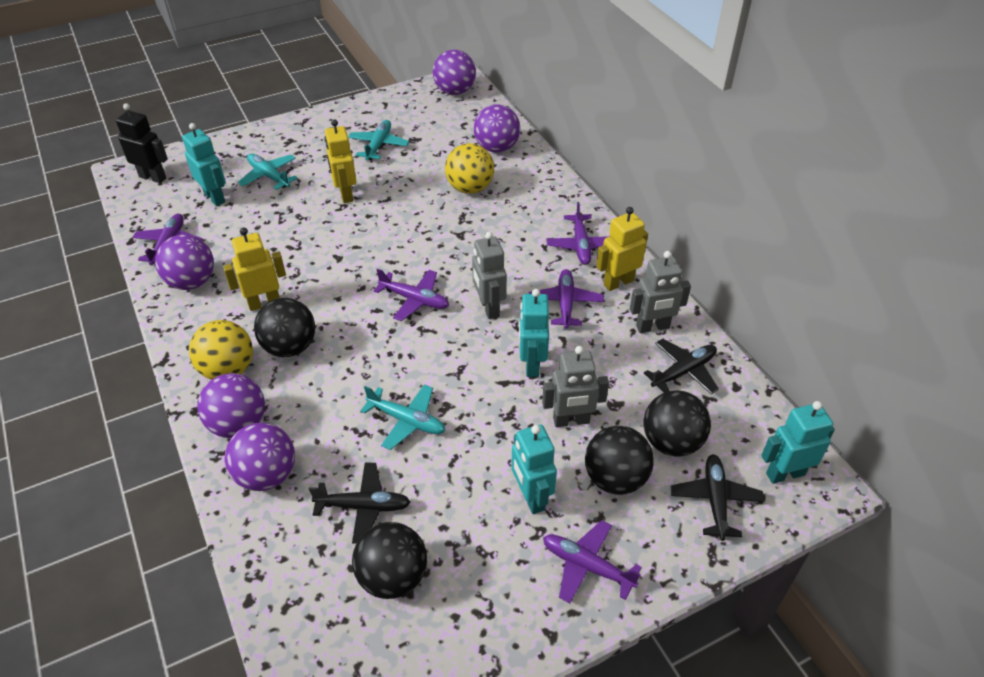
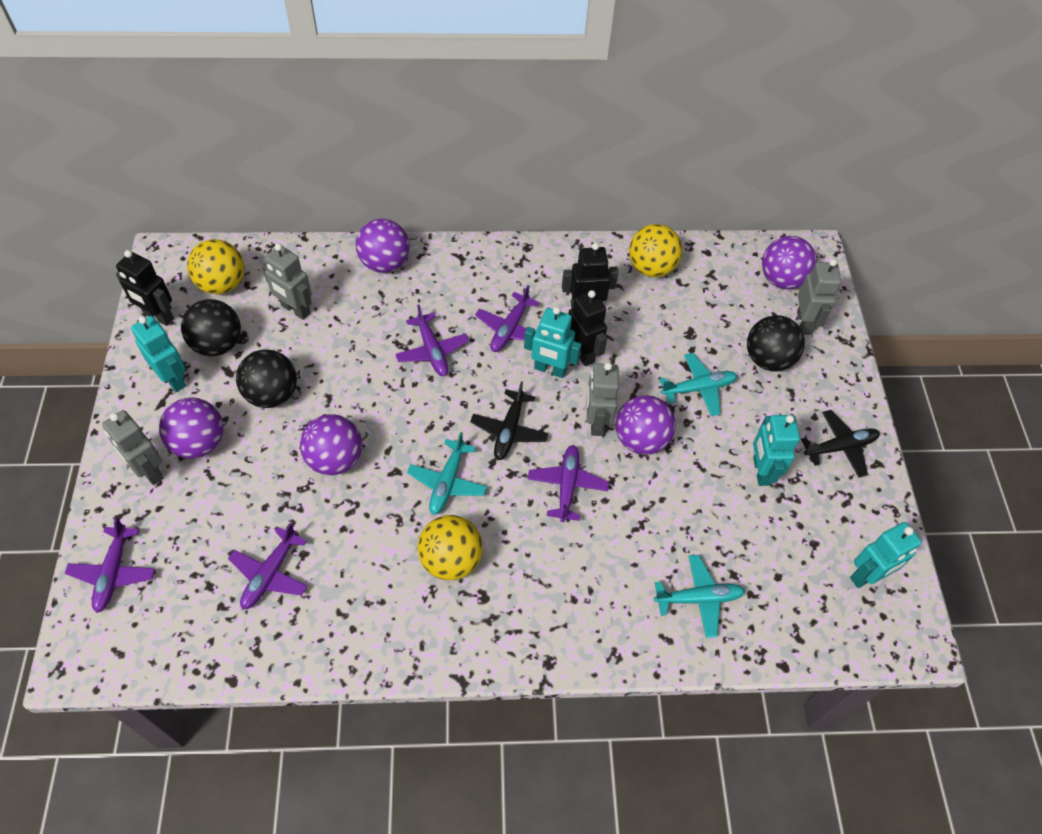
black ball: 4 -> 3
black plane: 3 -> 2
black robot: 1 -> 3
grey robot: 3 -> 4
yellow ball: 2 -> 3
yellow robot: 3 -> 0

